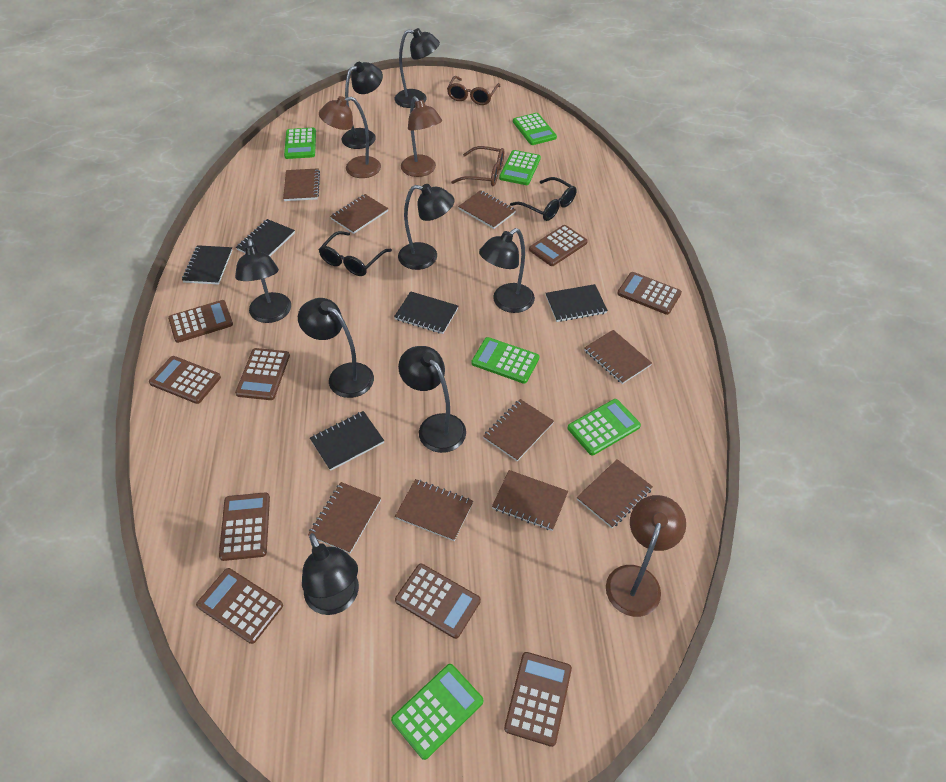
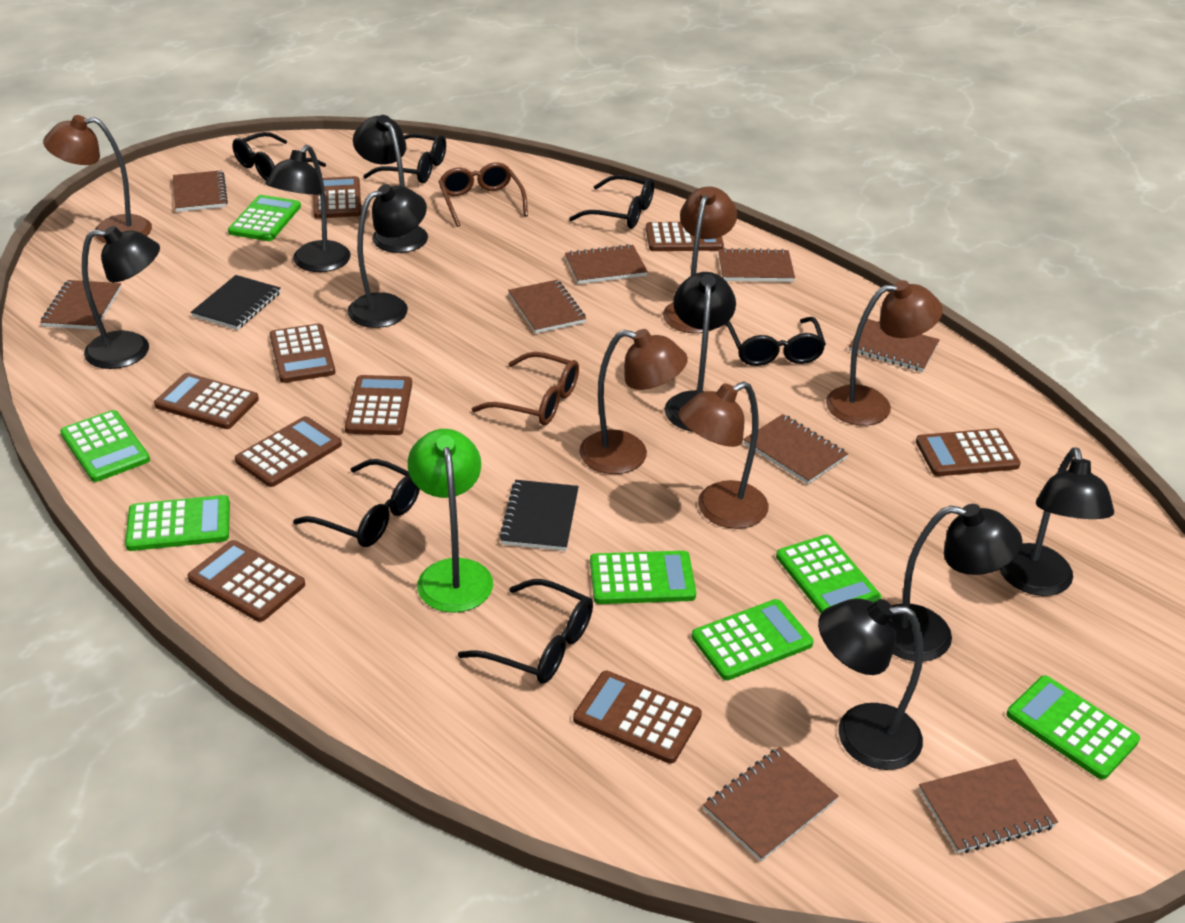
black glasses: 2 -> 6
black notebook: 5 -> 2
brown lamp: 3 -> 5
green calculator: 6 -> 7
green lamp: 0 -> 1

